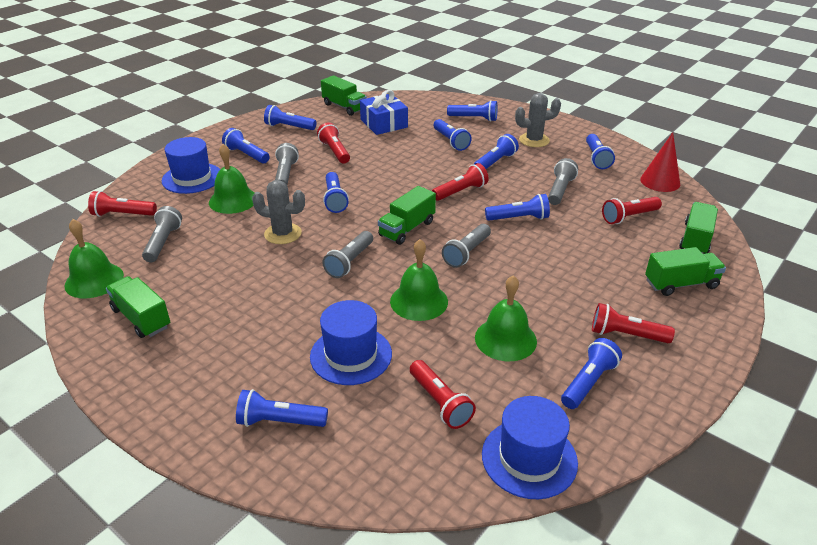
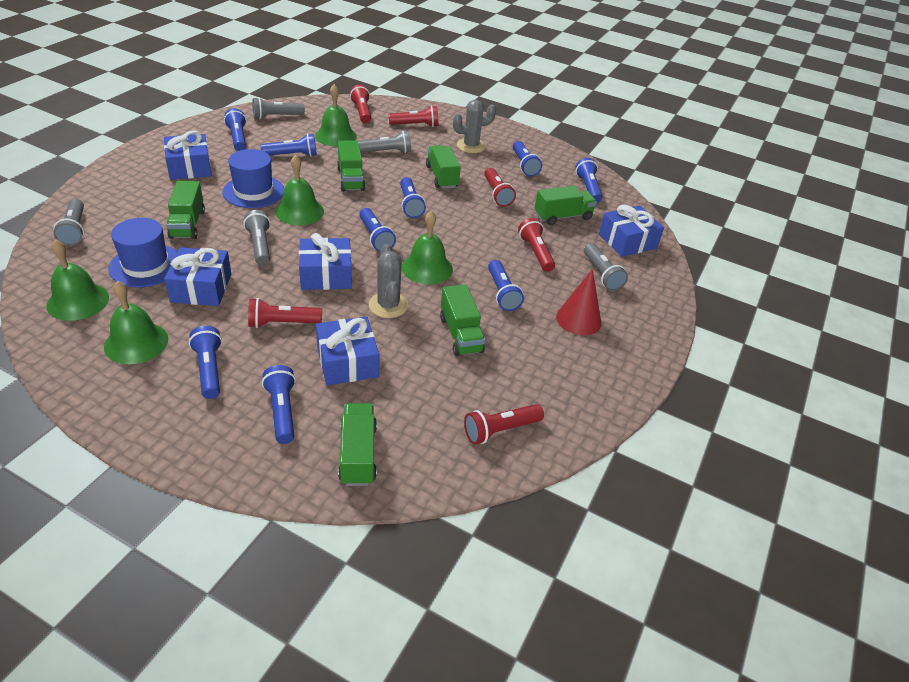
blue flashlight: 10 -> 9
blue gift: 1 -> 5
blue hat: 3 -> 2
green bell: 4 -> 5
green truck: 5 -> 6

